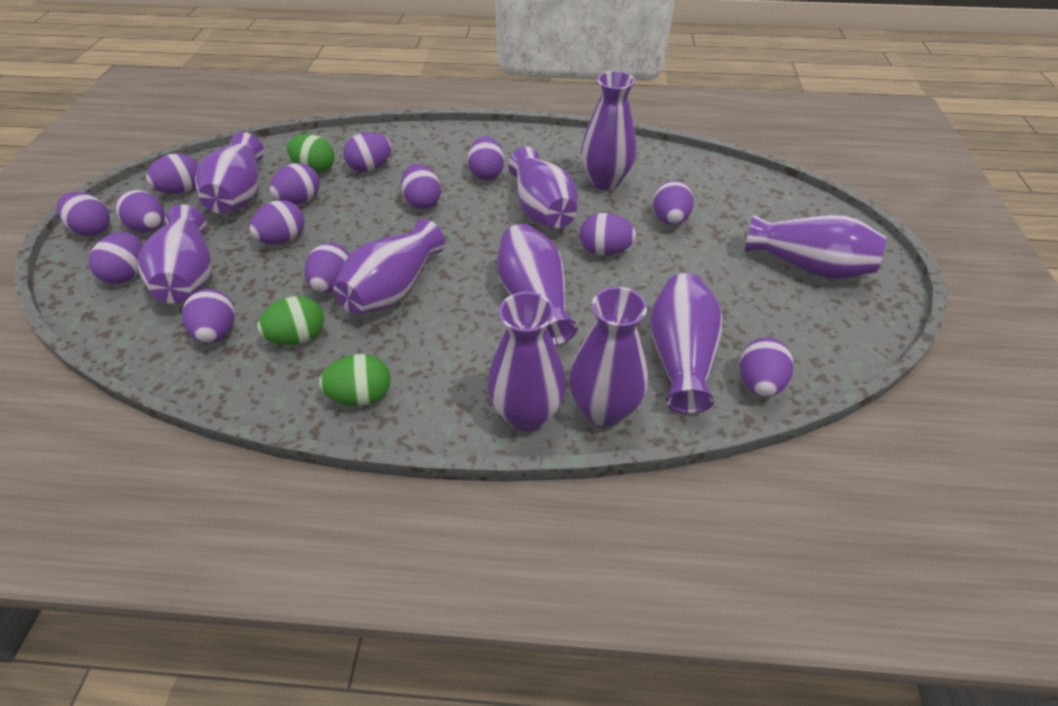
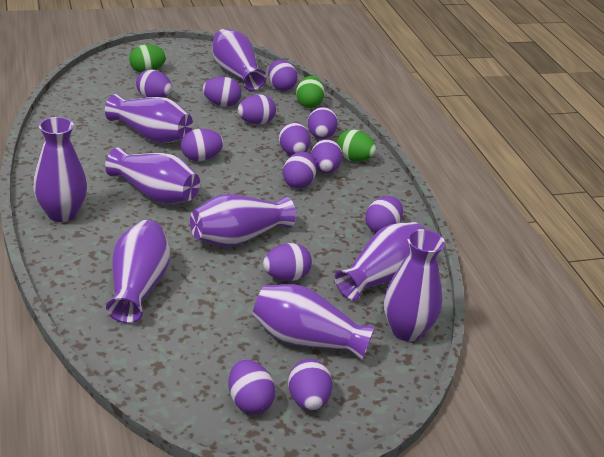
purple egg: 14 -> 13
purple vase: 10 -> 9

